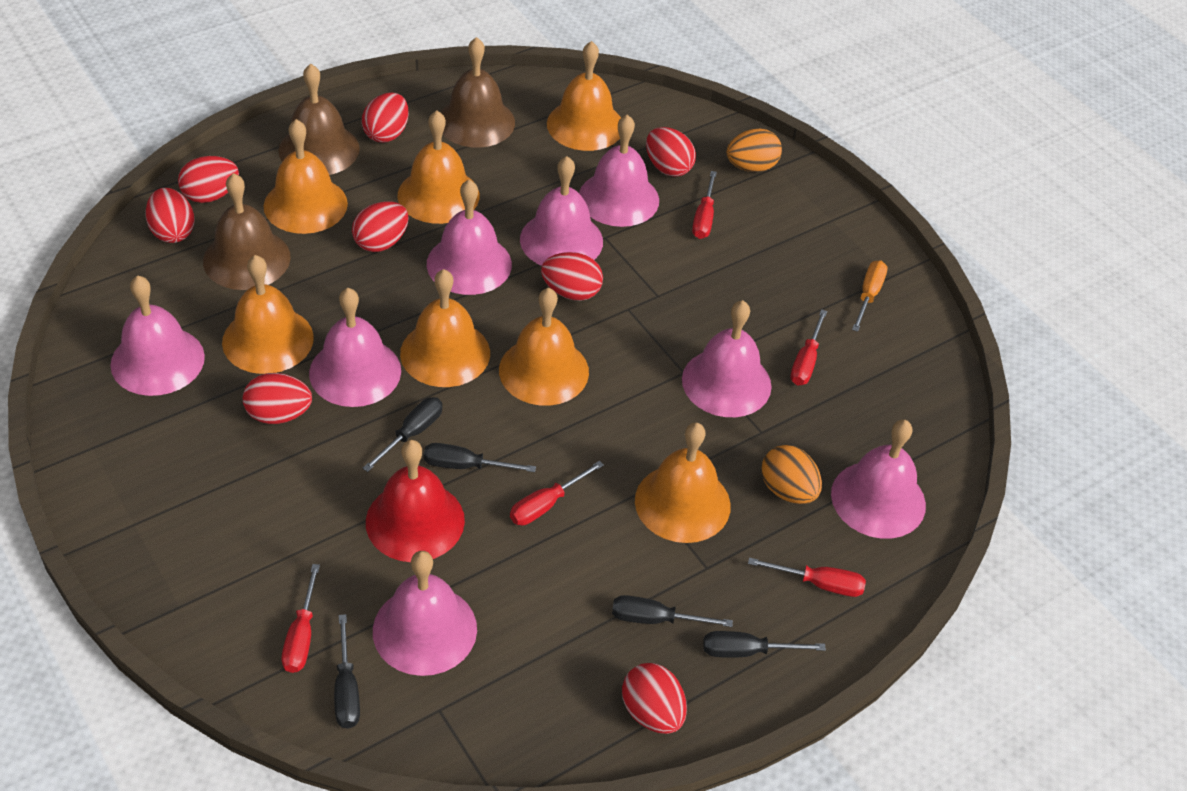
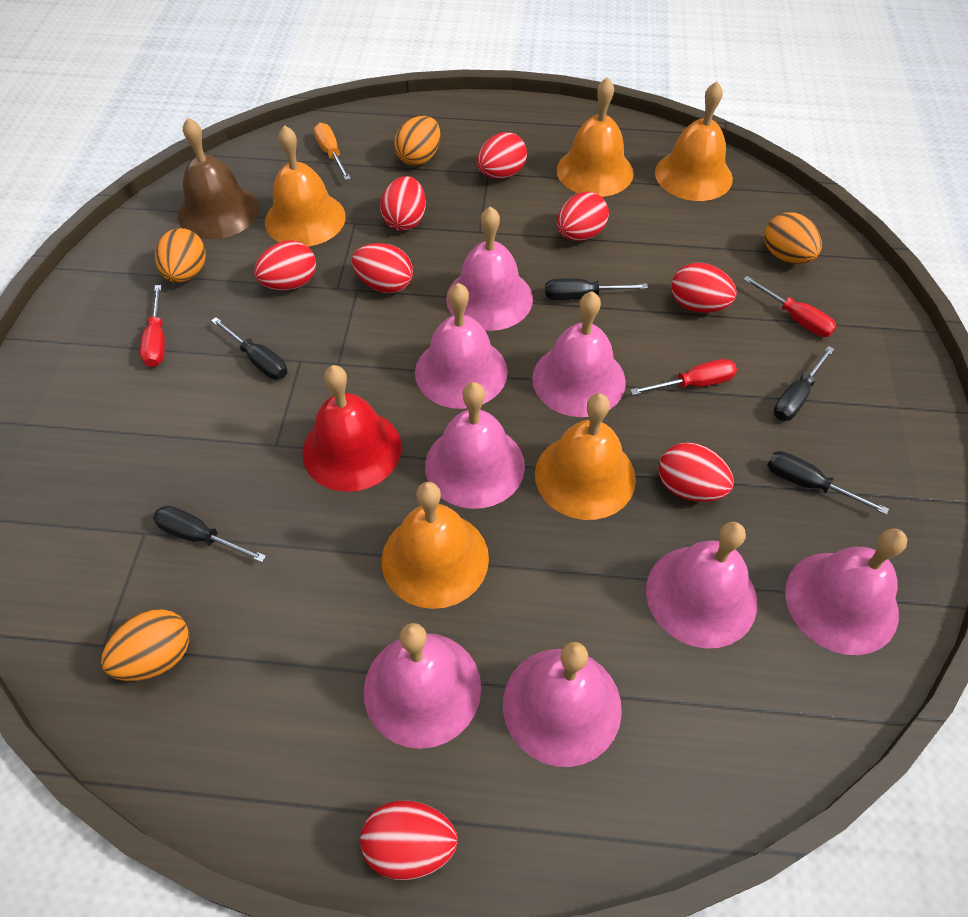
brown bell: 3 -> 1
orange bell: 7 -> 5
orange egg: 2 -> 4
red screwdriver: 5 -> 3

